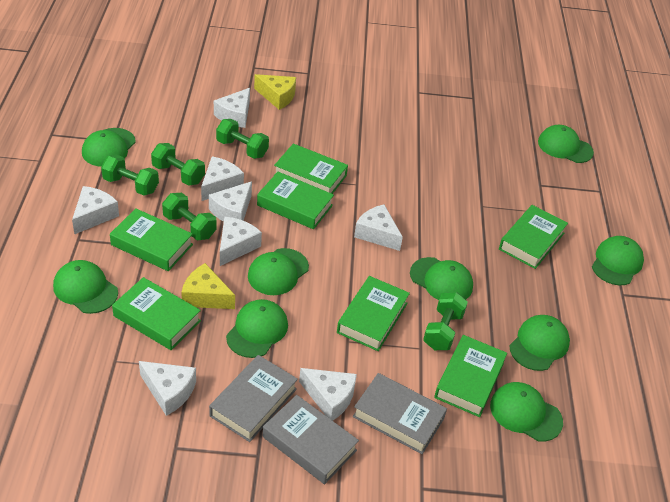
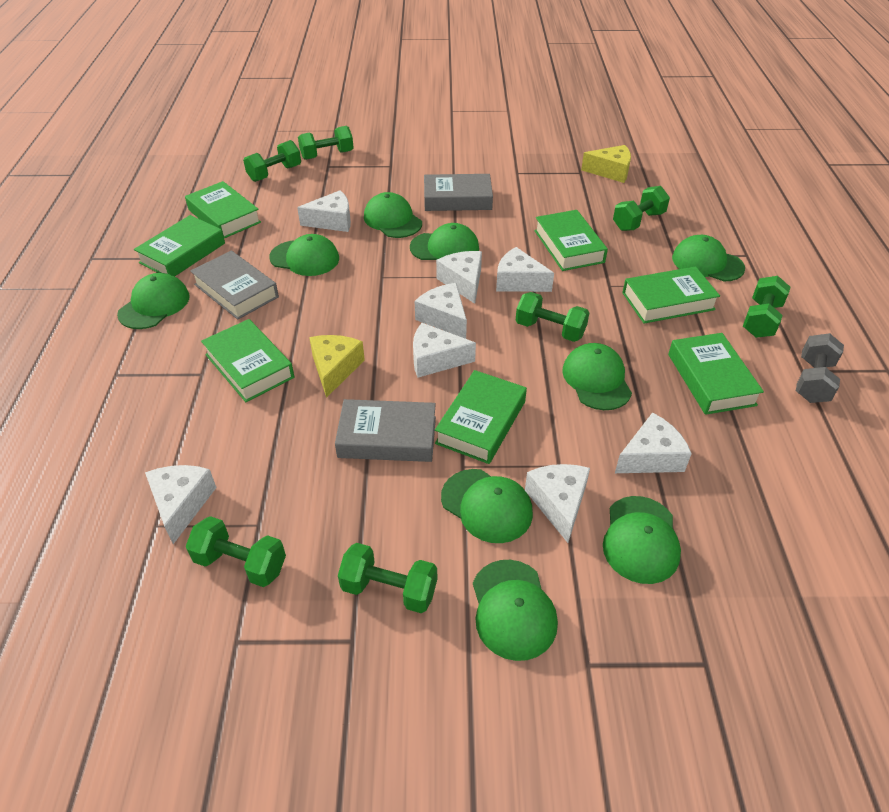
green dumbbell: 5 -> 7
grey dumbbell: 0 -> 1

